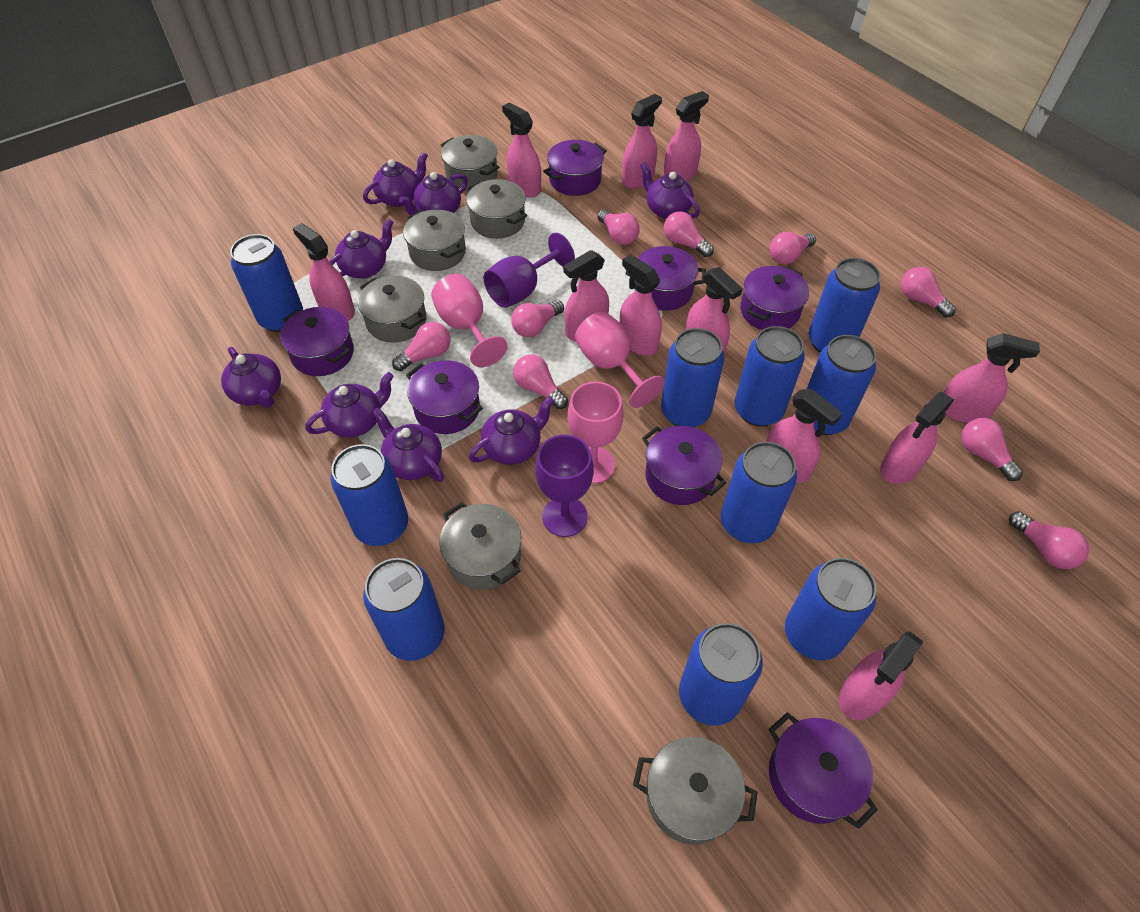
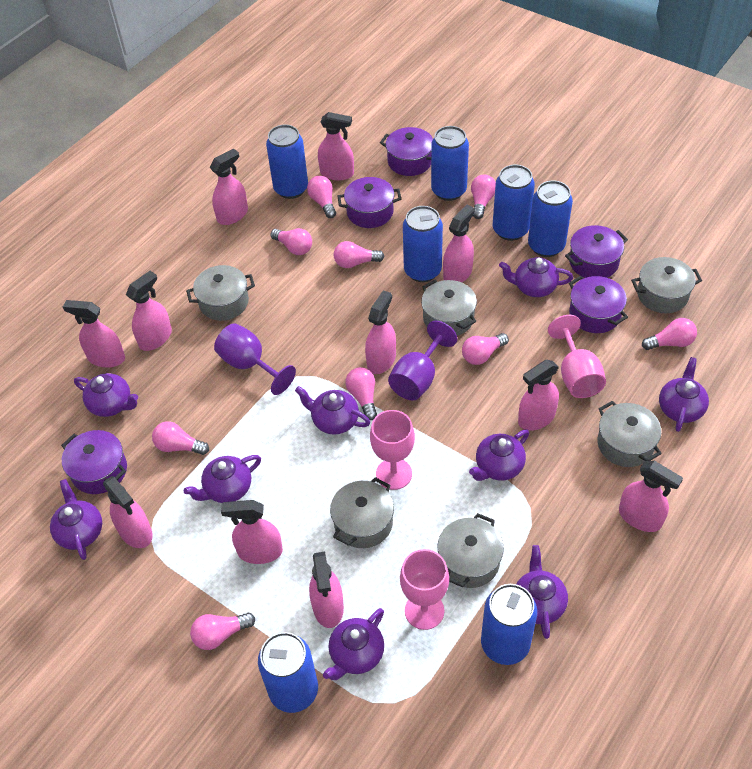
blue can: 10 -> 7
purple pot: 7 -> 5
purple teapot: 8 -> 9

